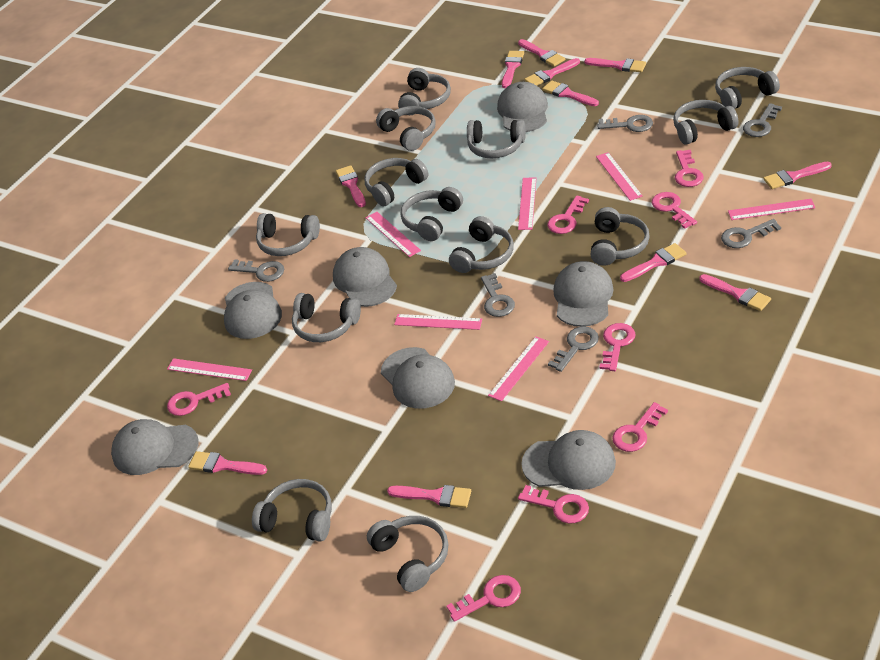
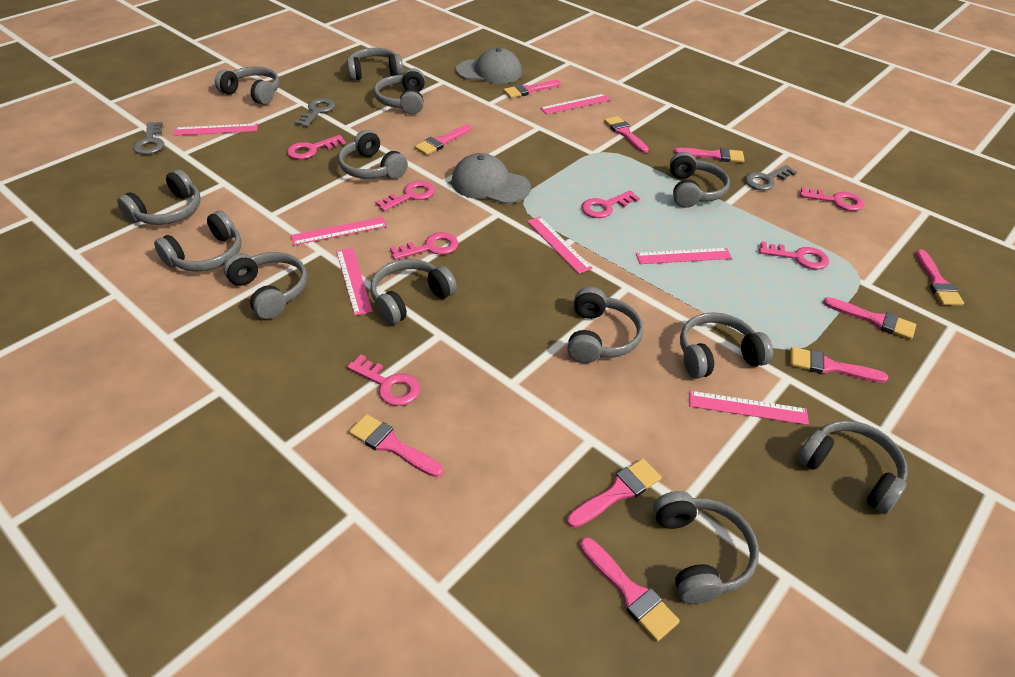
grey cap: 7 -> 2
grey key: 6 -> 3
pink brush: 11 -> 10
pink key: 8 -> 7

